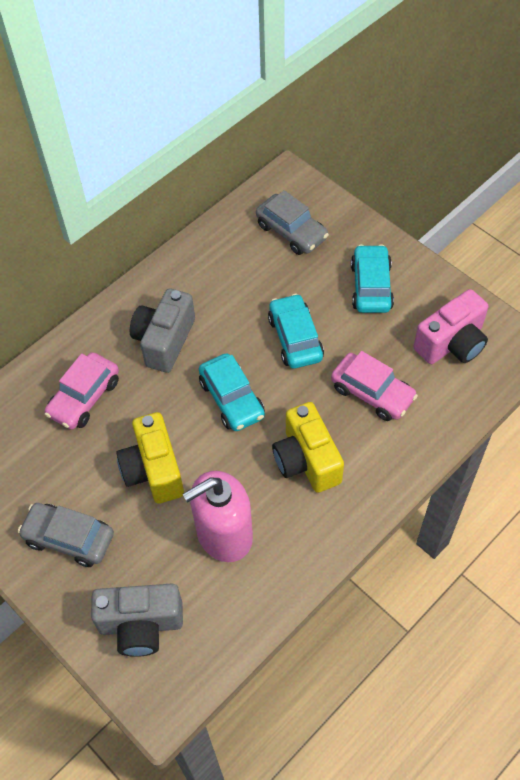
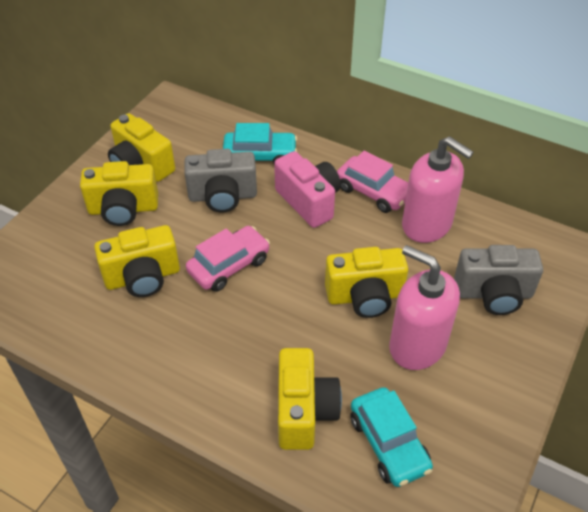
grey car: 2 -> 0
pink soap dispenser: 1 -> 2
turquoise car: 3 -> 2
yellow camera: 2 -> 5

